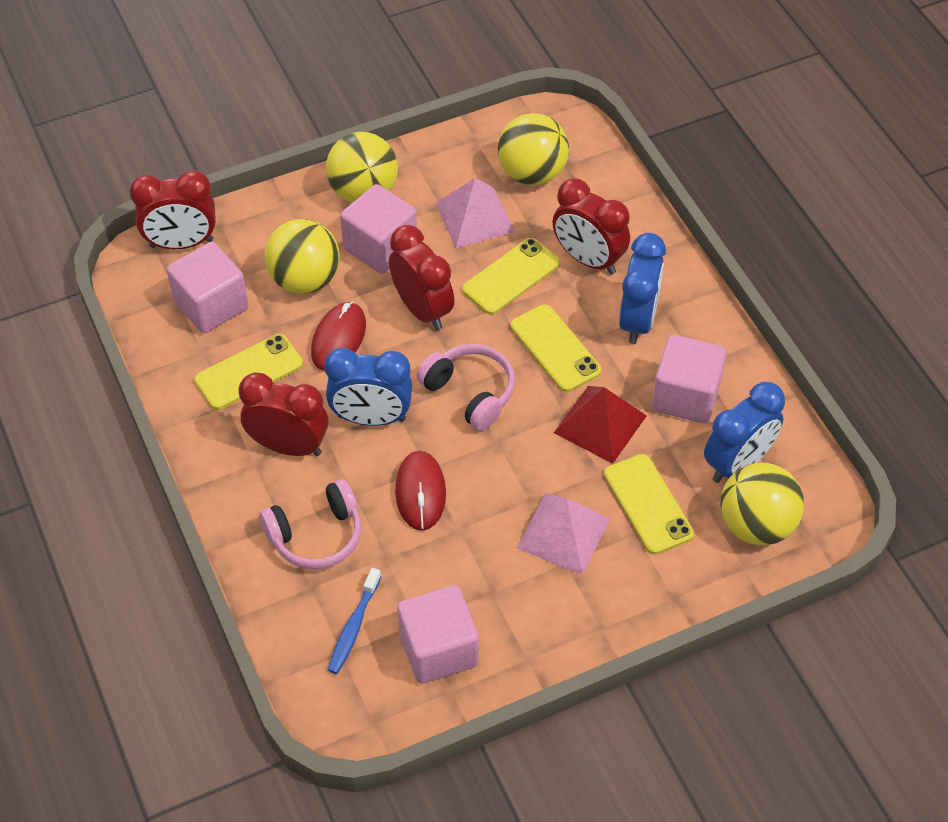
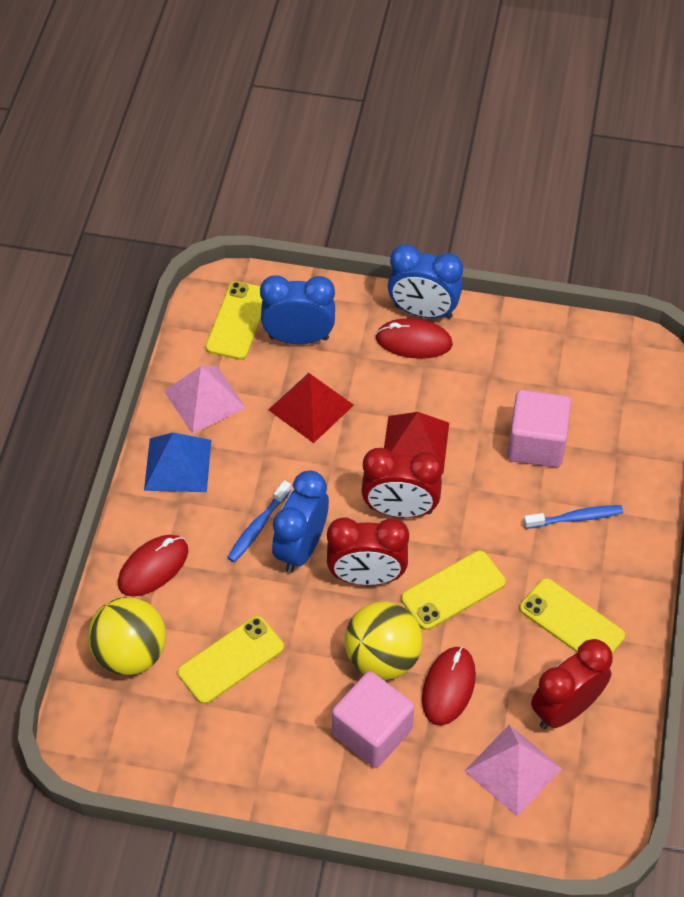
blue pyramid: 0 -> 1
blue toothbrush: 1 -> 2
pink cube: 4 -> 2
pink headphones: 2 -> 0
red clock: 4 -> 3
red mouse: 2 -> 3
red pyramid: 1 -> 2
yellow ball: 4 -> 2

